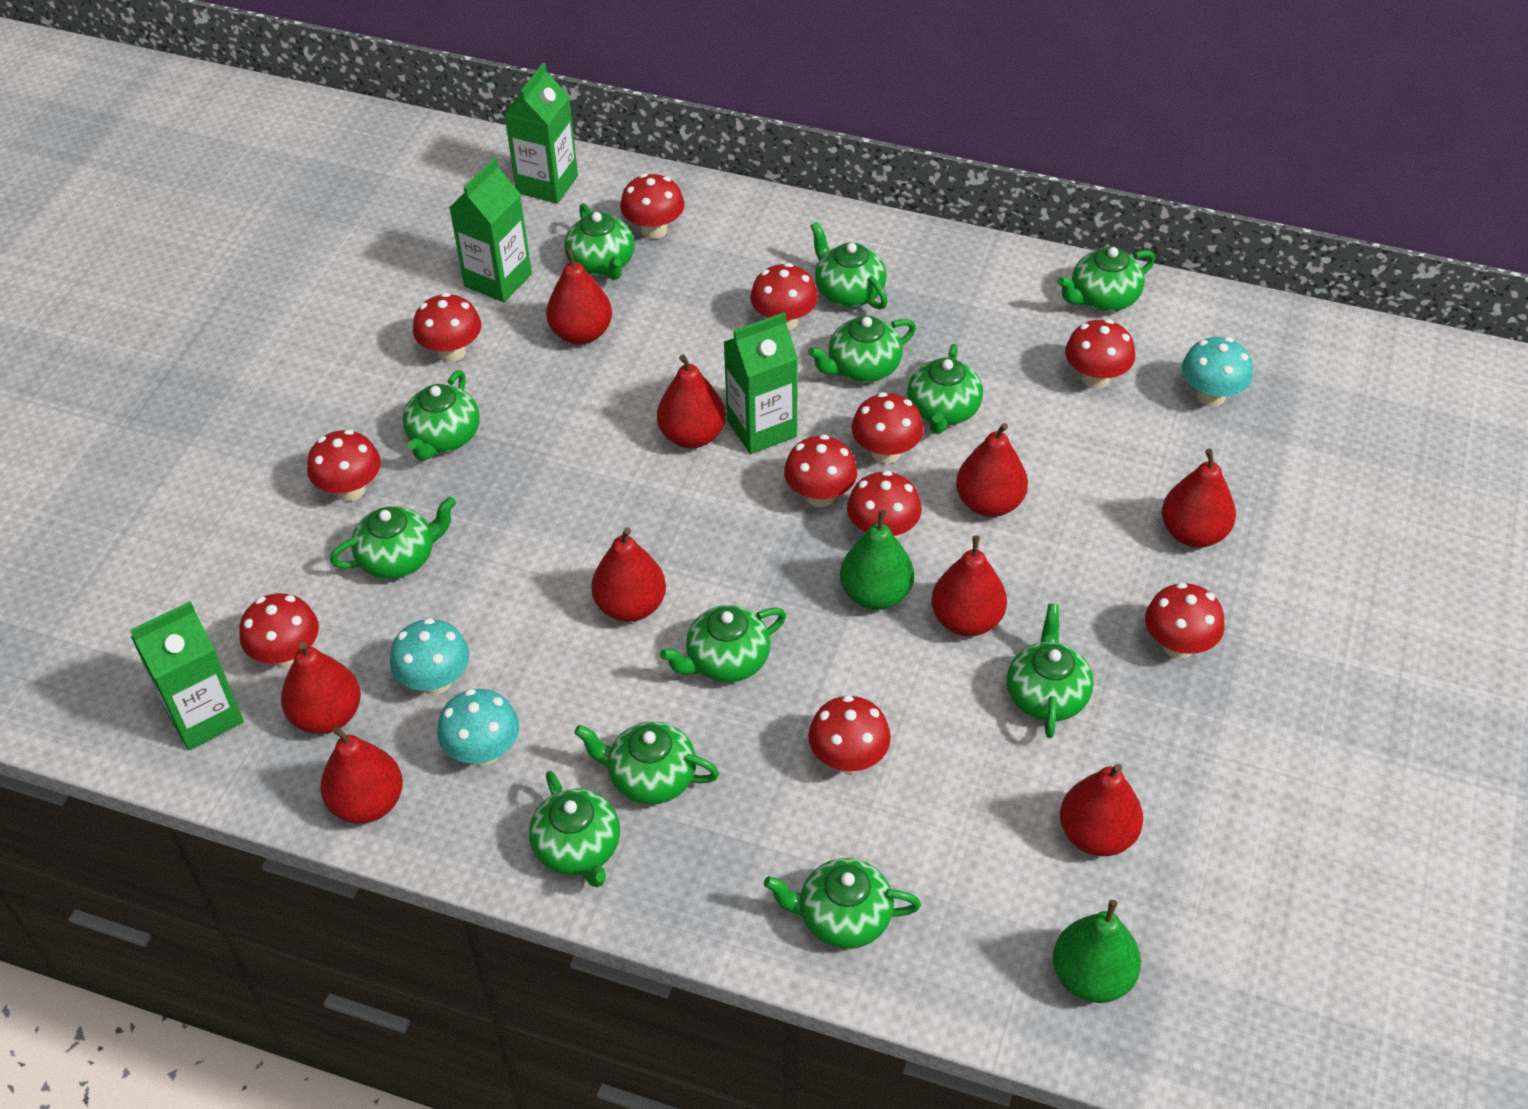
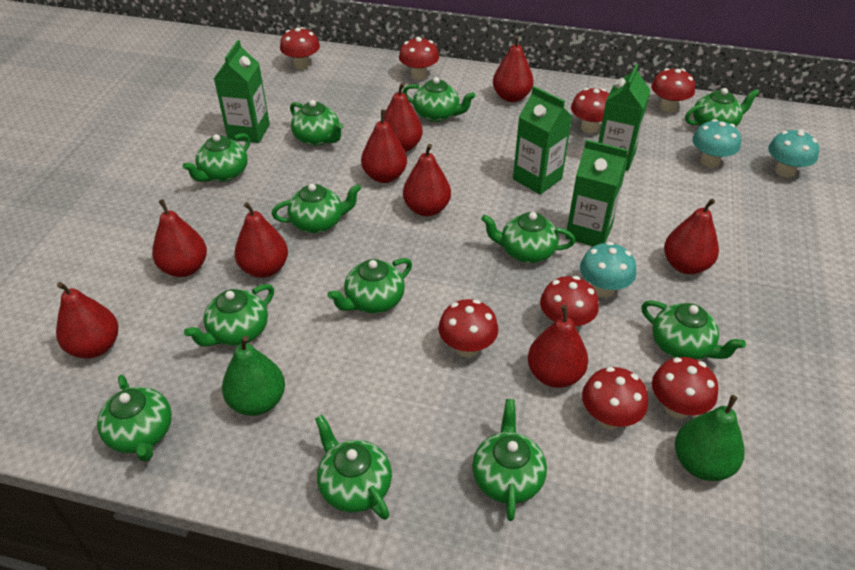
red mushroom: 11 -> 8

